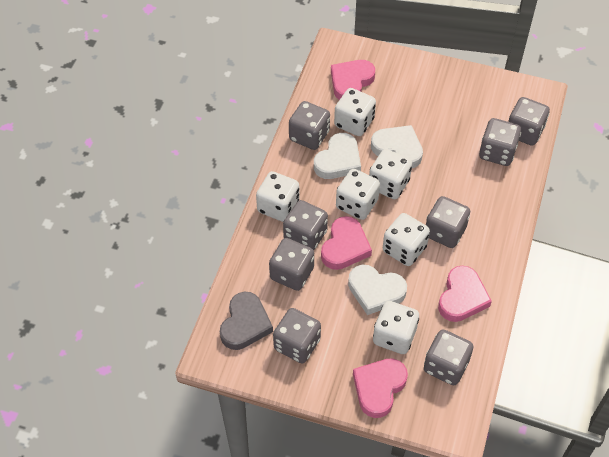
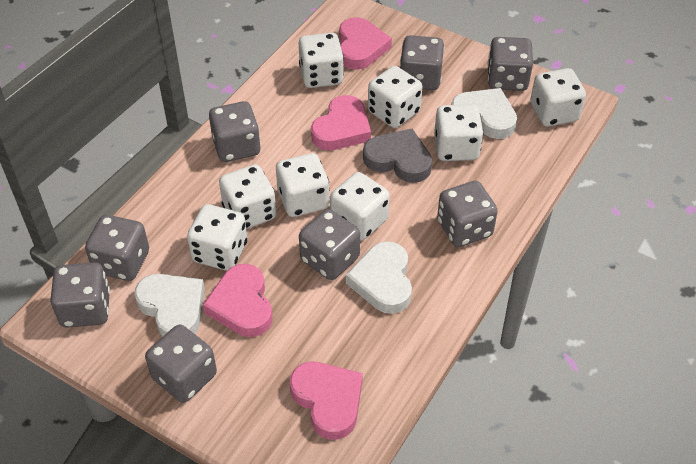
white dice: 6 -> 8

